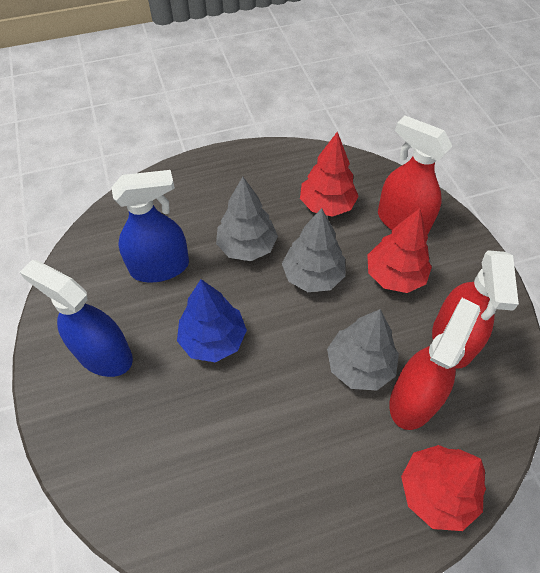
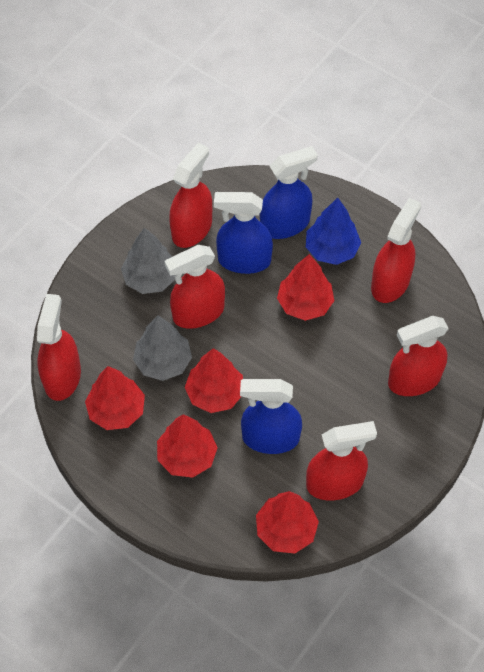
blue spray bottle: 2 -> 3
grey tree: 3 -> 2
red spray bottle: 3 -> 6
red tree: 3 -> 5

